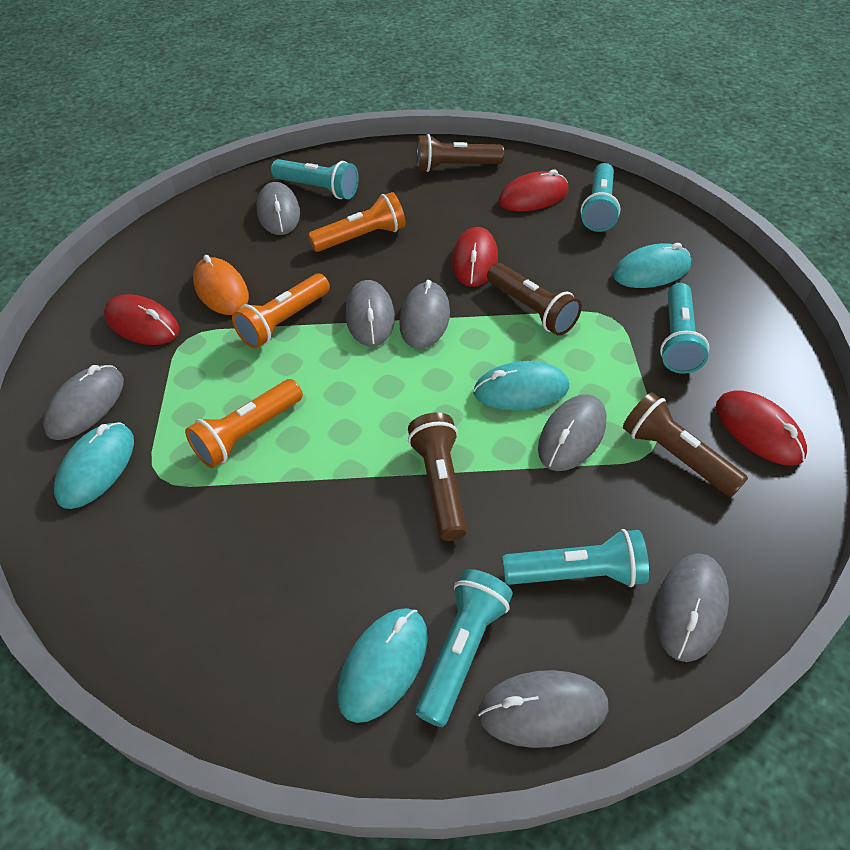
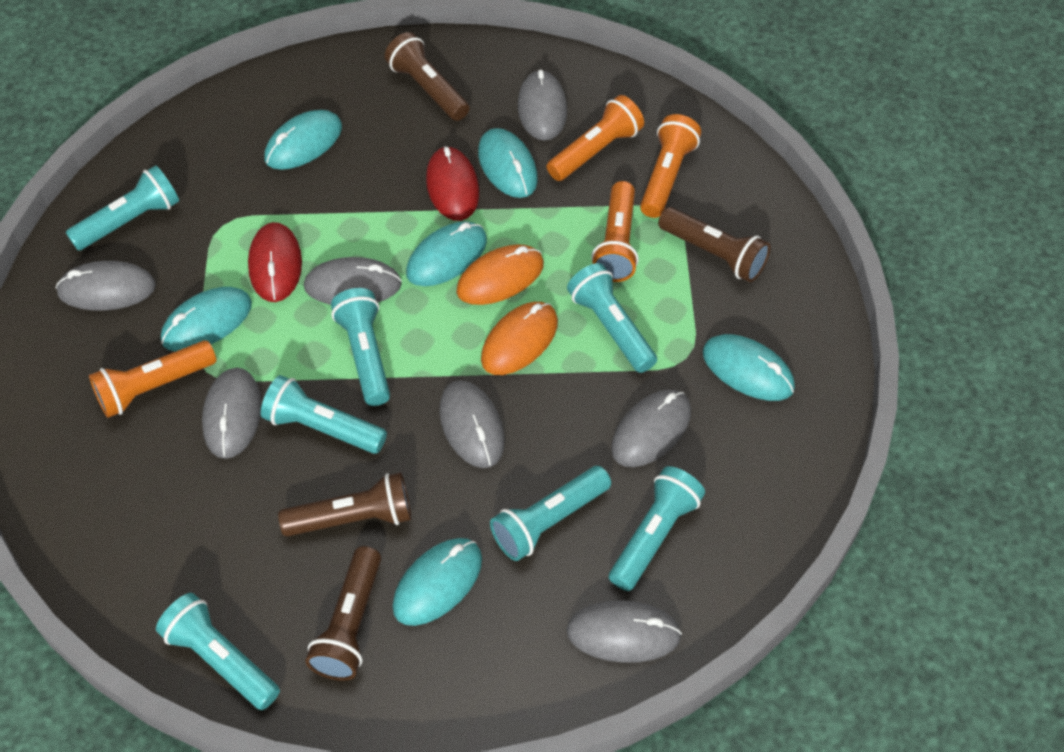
orange flashlight: 3 -> 4
orange mouse: 1 -> 2
red mouse: 4 -> 2
turquoise flashlight: 5 -> 7
turquoise mouse: 4 -> 6

